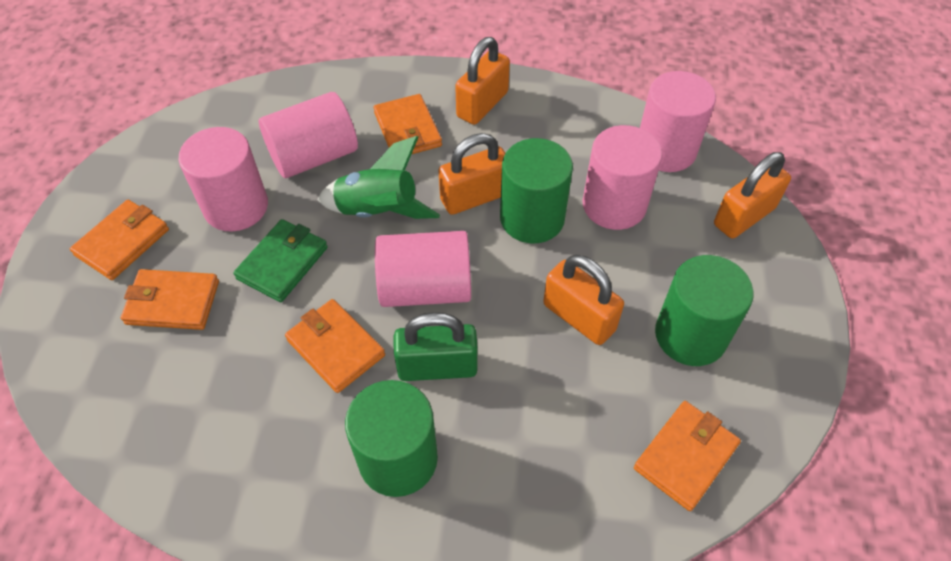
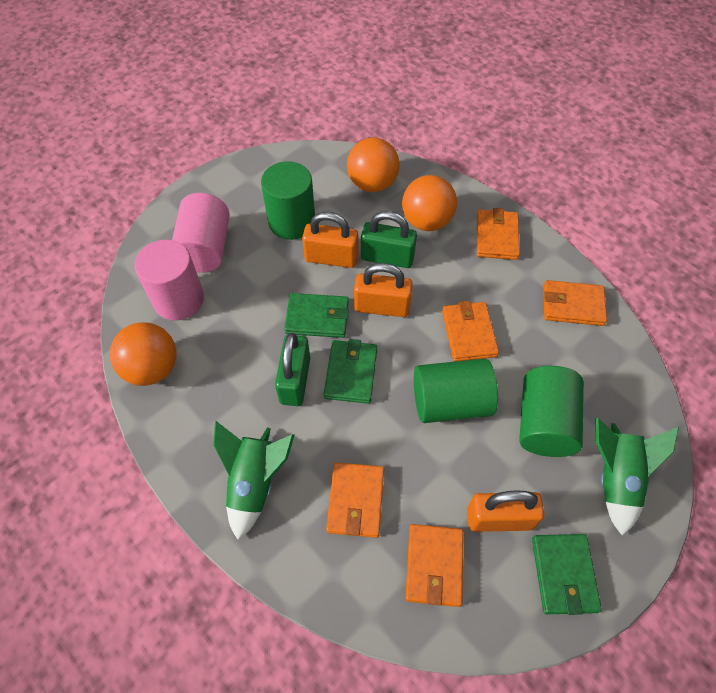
green padlock: 1 -> 2
green rocket: 1 -> 2
green wallet: 1 -> 3
orange ball: 0 -> 3
orange padlock: 4 -> 3
pink cylinder: 5 -> 2

